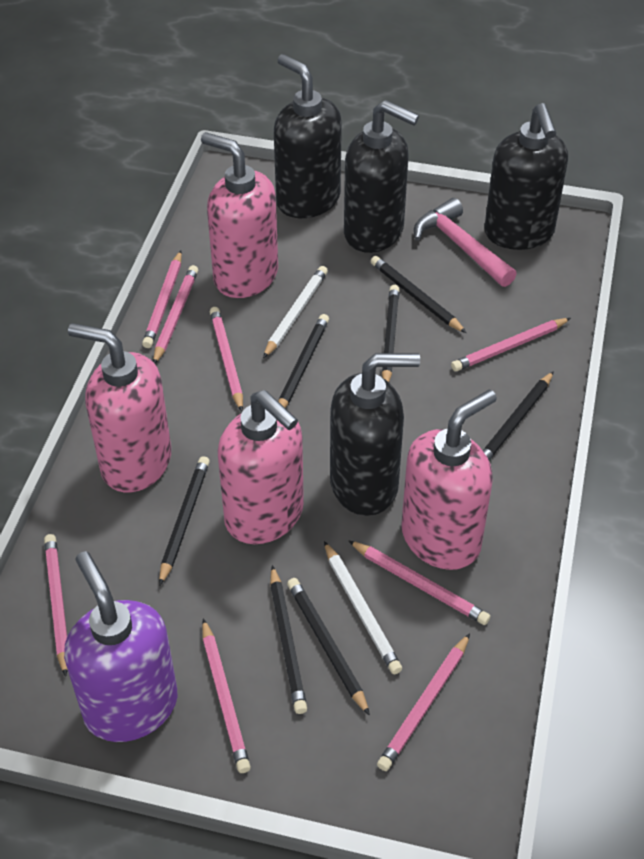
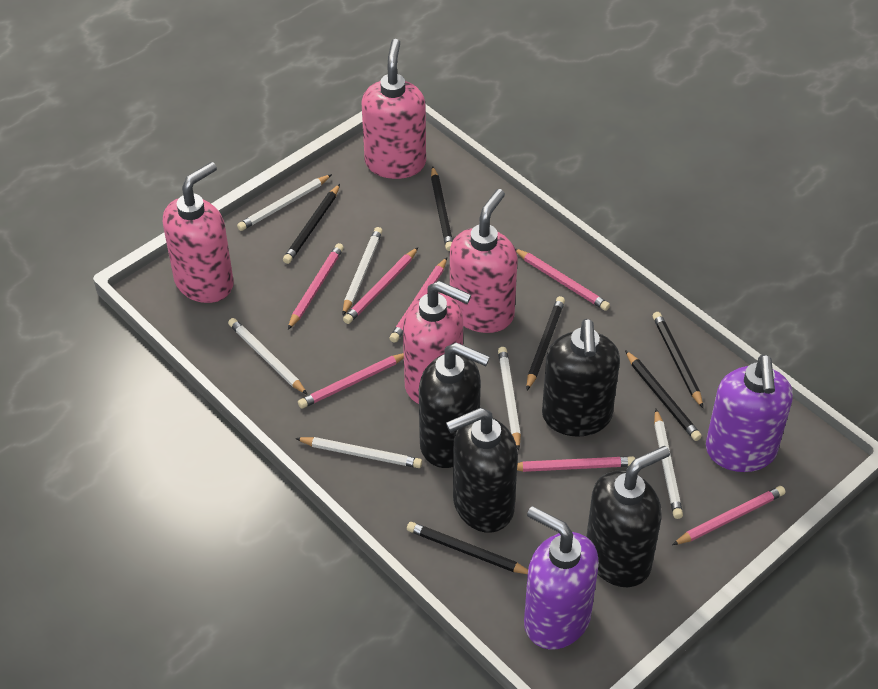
black pencil: 7 -> 6
pink hammer: 1 -> 0
pink pencil: 8 -> 7
purple soap dispenser: 1 -> 2
white pencil: 2 -> 6

